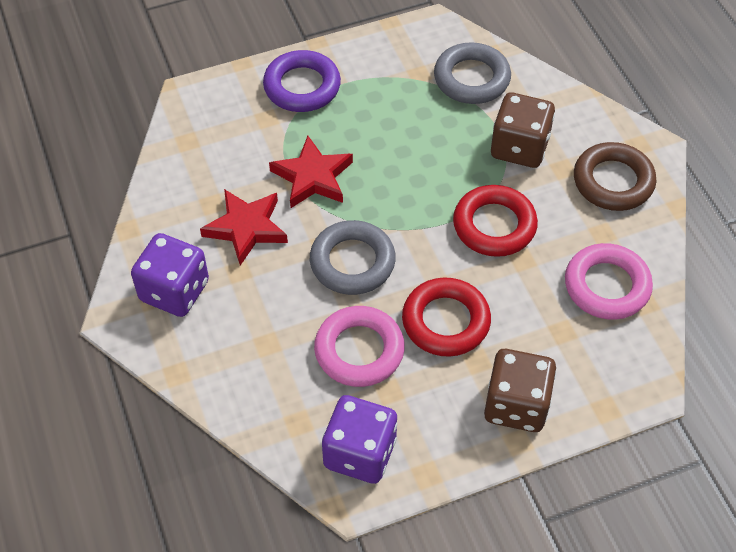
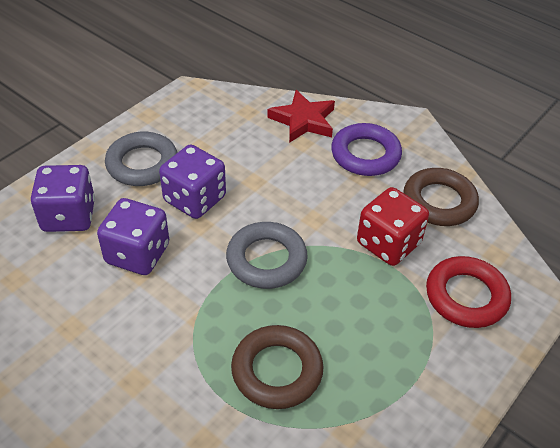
brown dice: 2 -> 0
brown ring: 1 -> 2
pink ring: 2 -> 0
purple dice: 2 -> 3
red dice: 0 -> 1
red ring: 2 -> 1
red star: 2 -> 1

